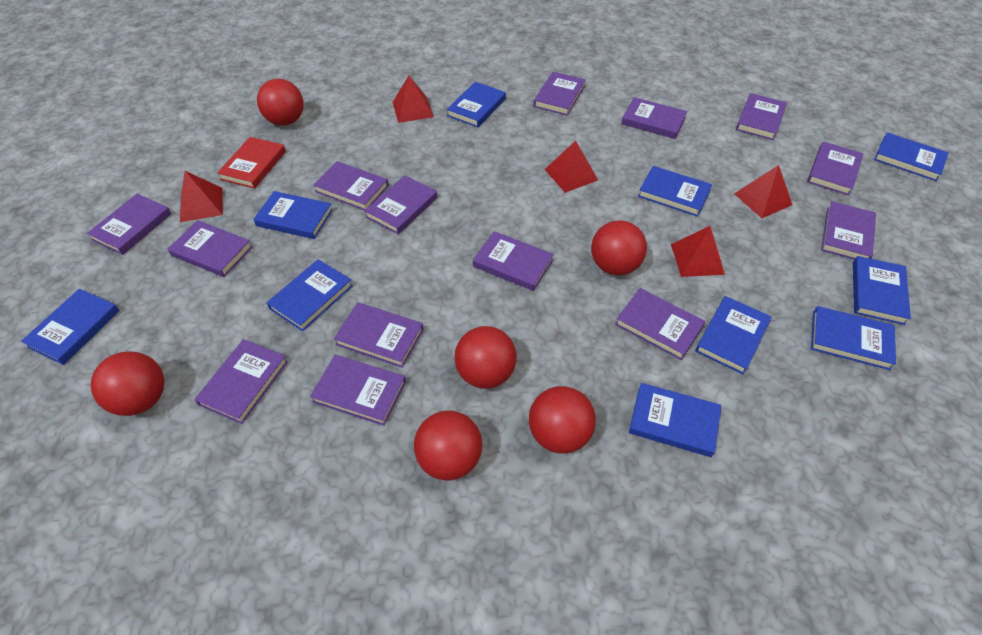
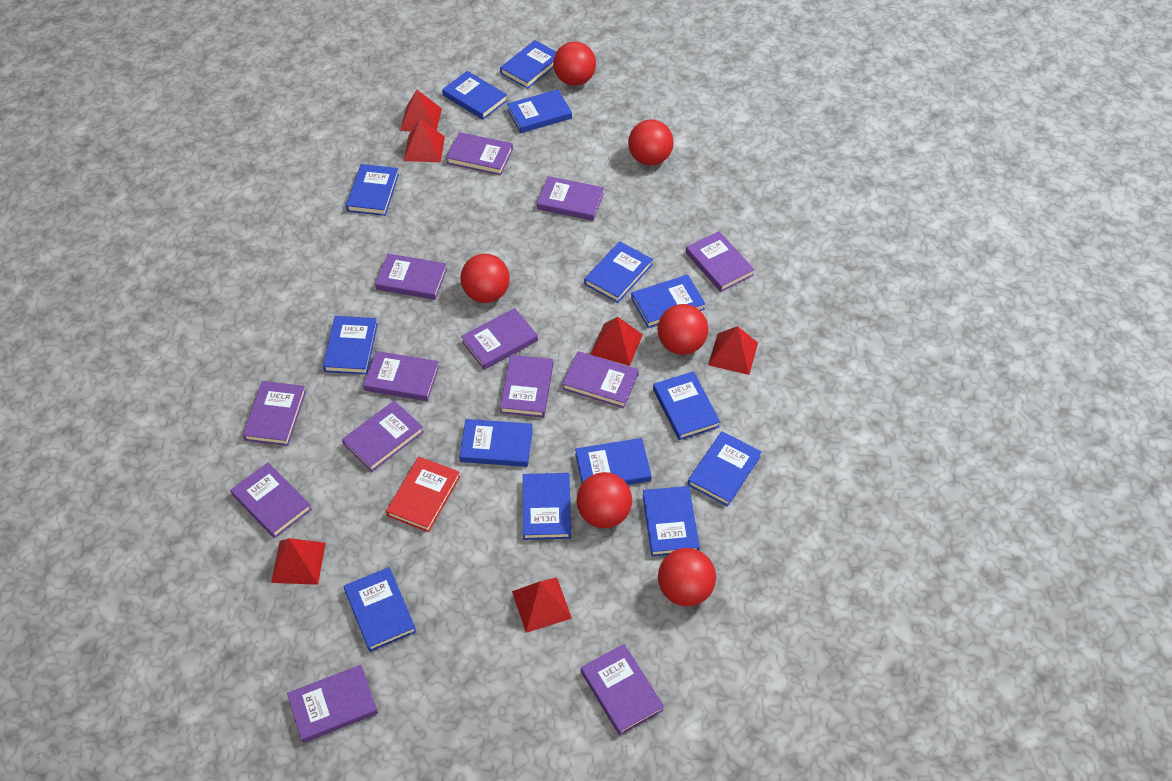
blue book: 10 -> 14
purple book: 14 -> 13
red pyramid: 5 -> 6

